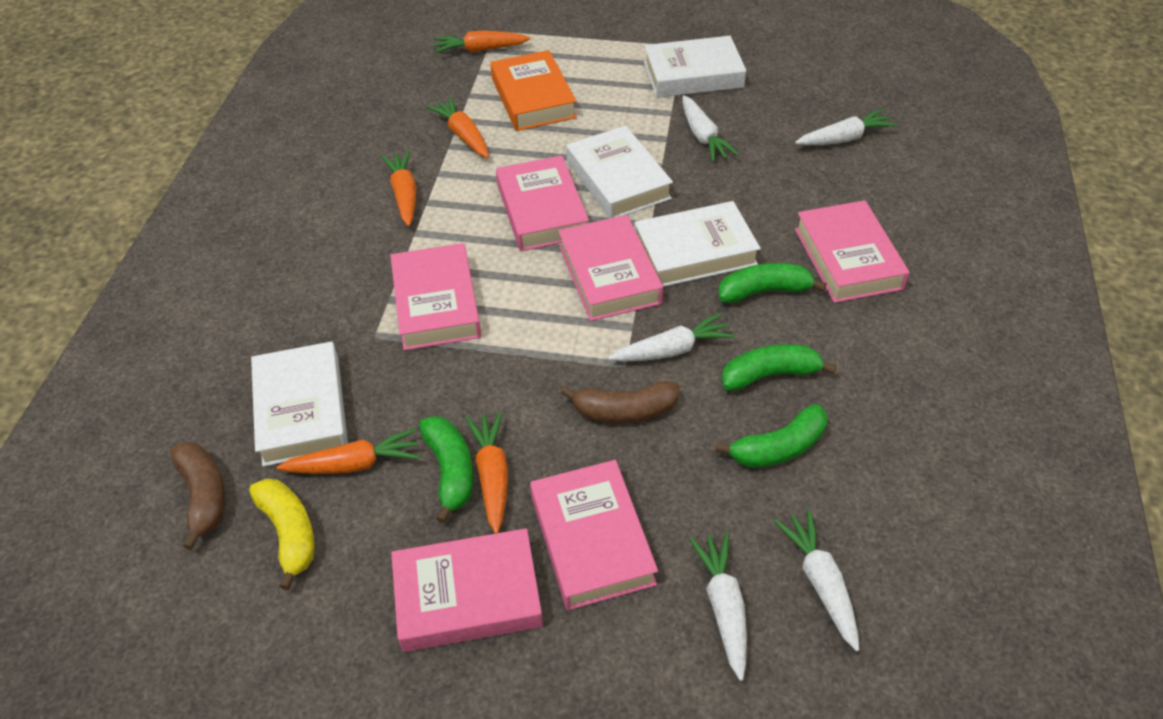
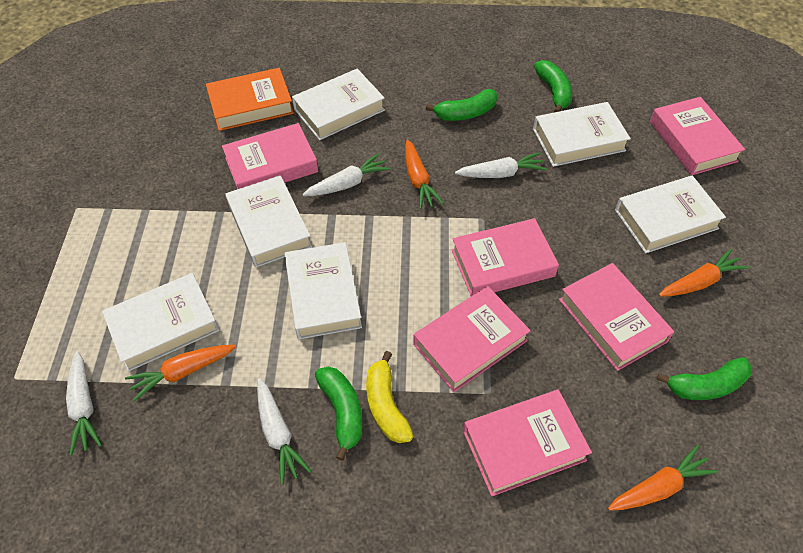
brown banana: 2 -> 0
orange carrot: 5 -> 4
white book: 4 -> 6
white carrot: 5 -> 4

